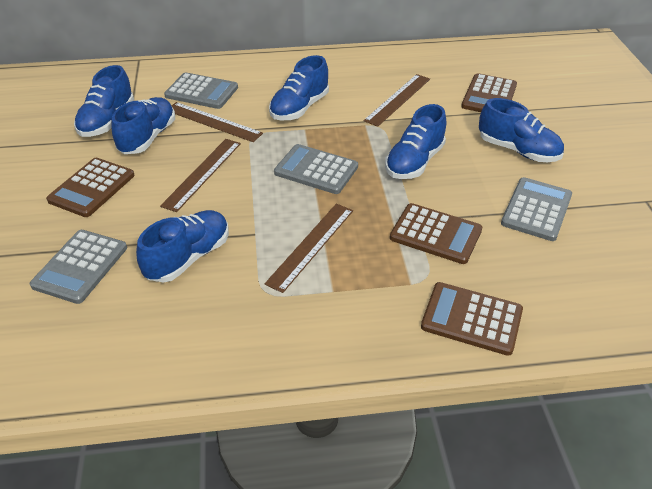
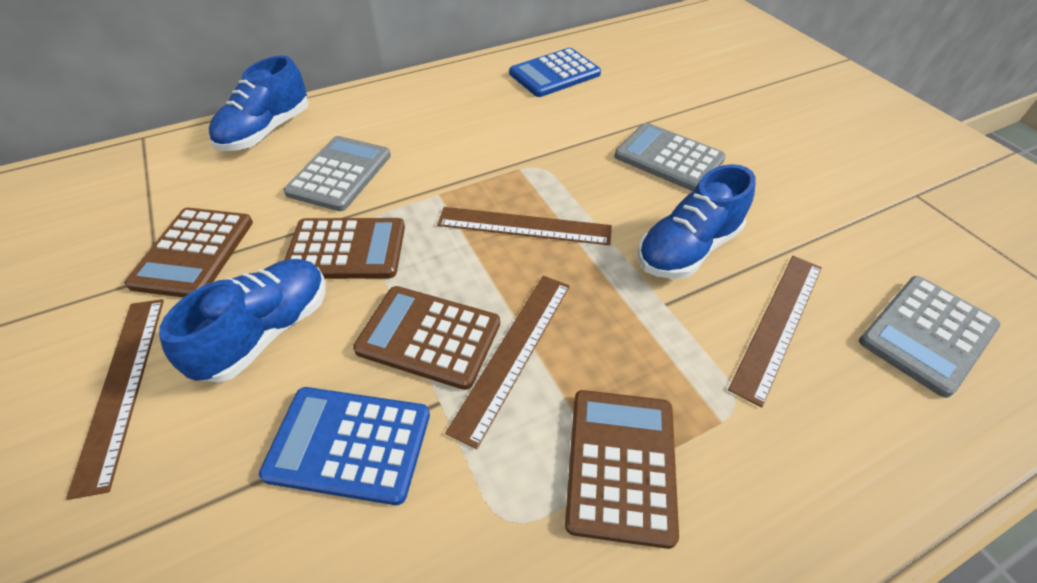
blue calculator: 0 -> 2
blue shoe: 6 -> 3
grey calculator: 4 -> 3

